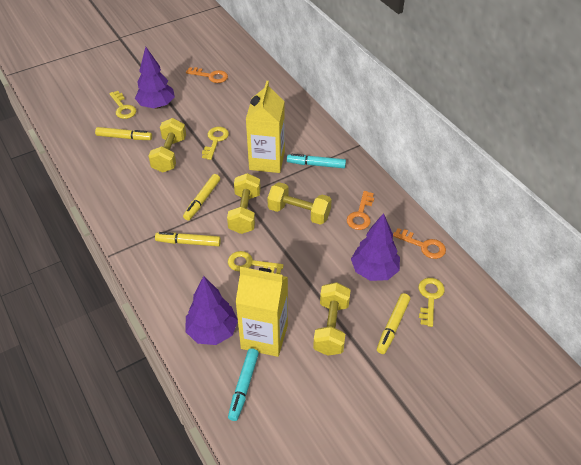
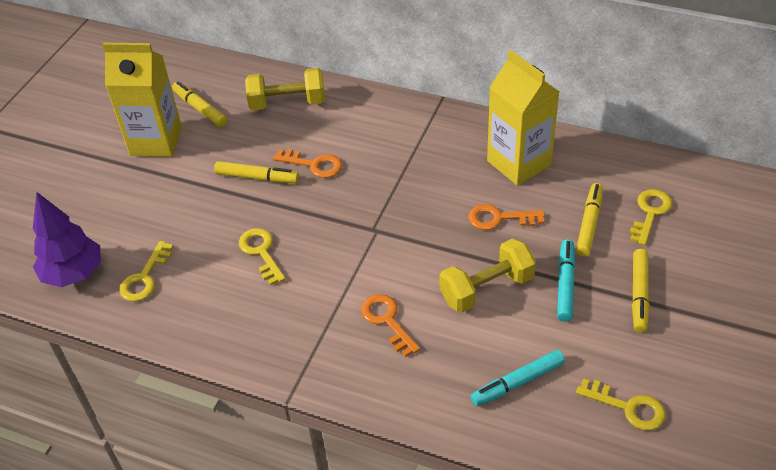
purple tree: 3 -> 1
yellow dumbbell: 4 -> 2

